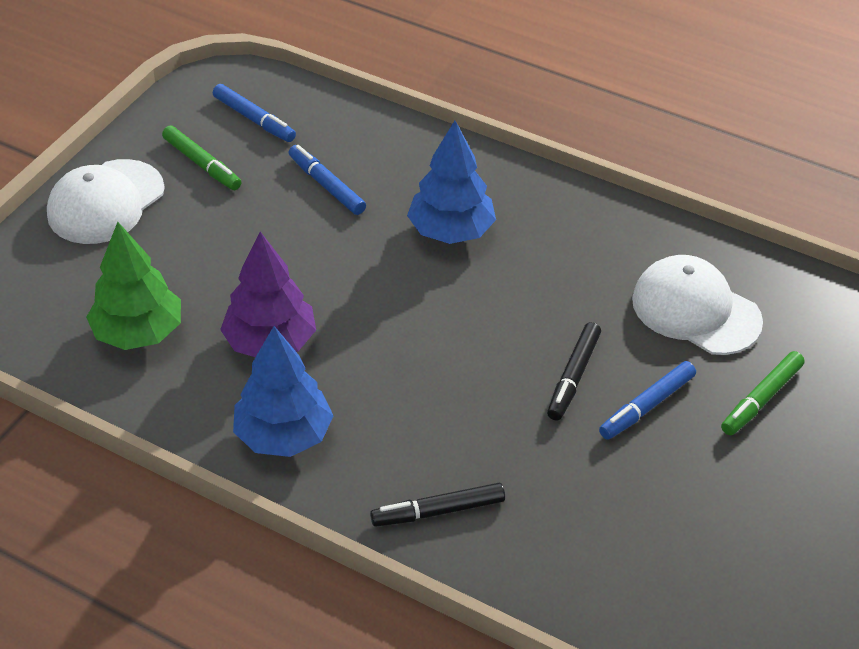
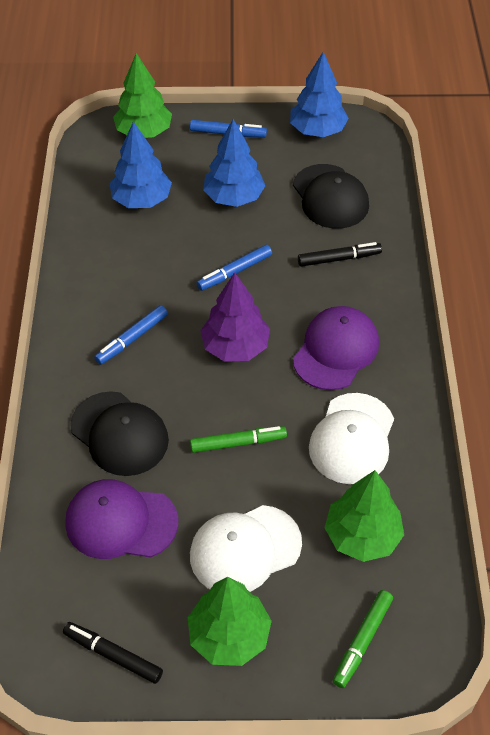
black cap: 0 -> 2
blue tree: 2 -> 3
green tree: 1 -> 3
purple cap: 0 -> 2

